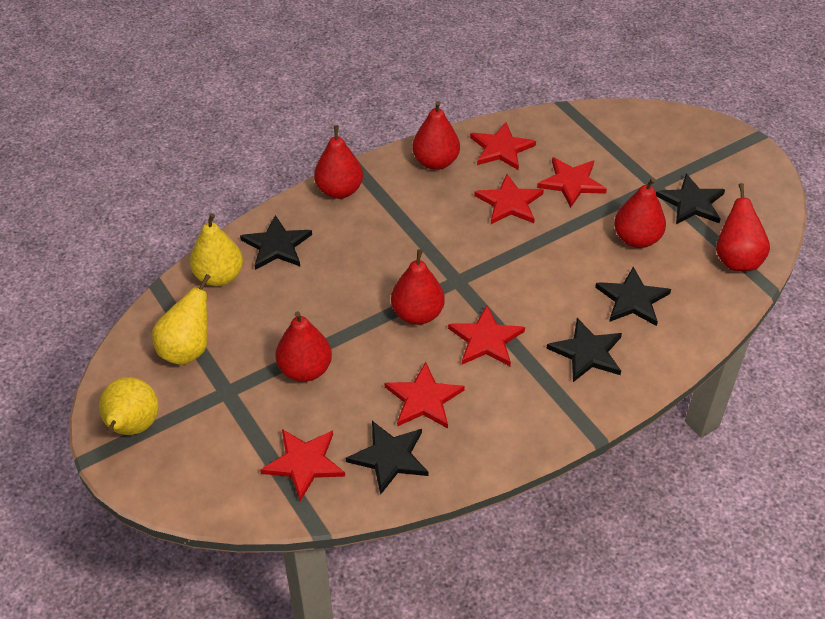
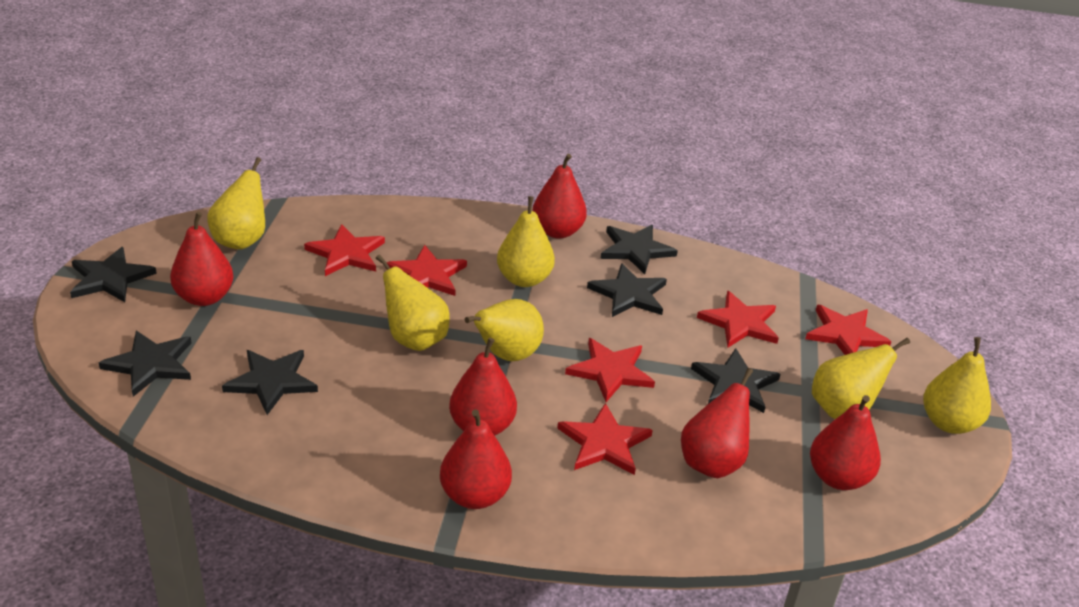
black star: 5 -> 6
yellow pear: 3 -> 6

